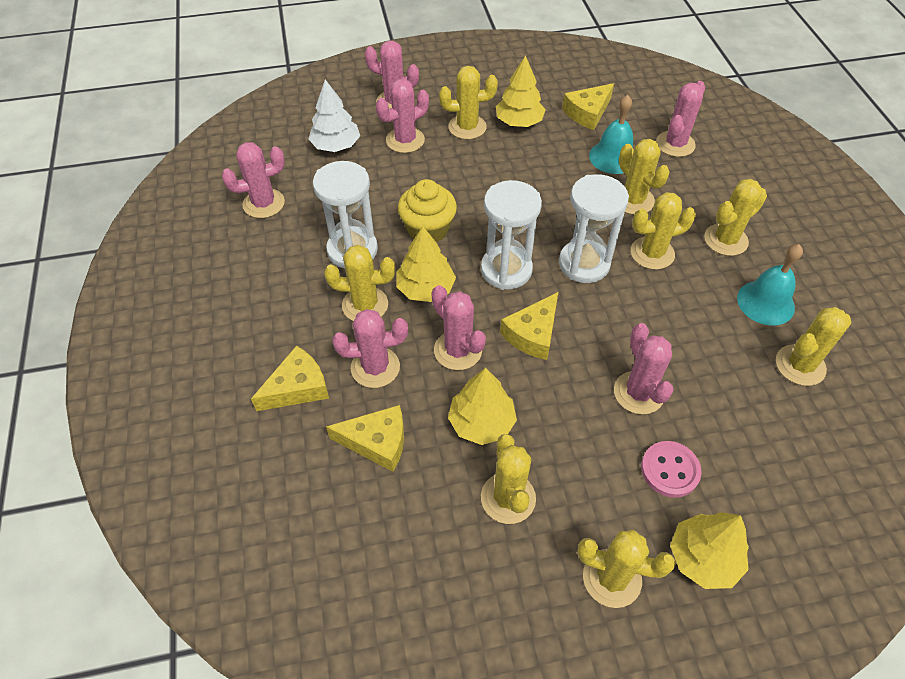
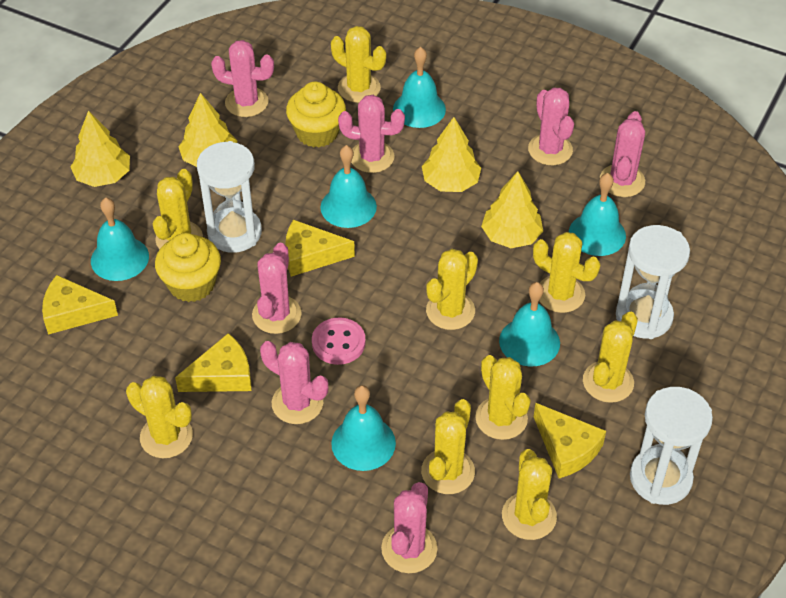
turquoise bell: 2 -> 6
white tree: 1 -> 0
yellow cactus: 8 -> 9
yellow cupcake: 1 -> 2

